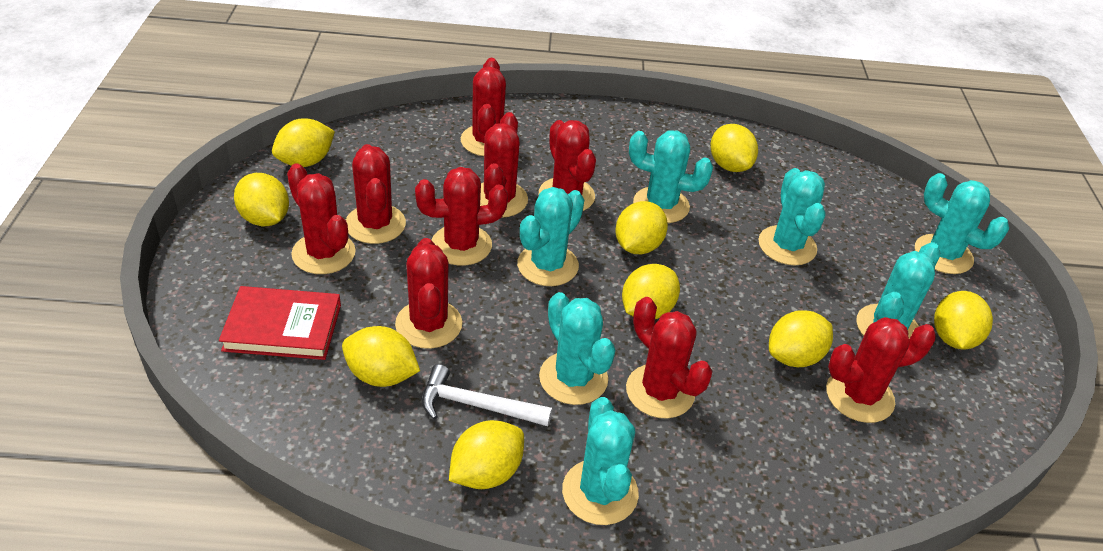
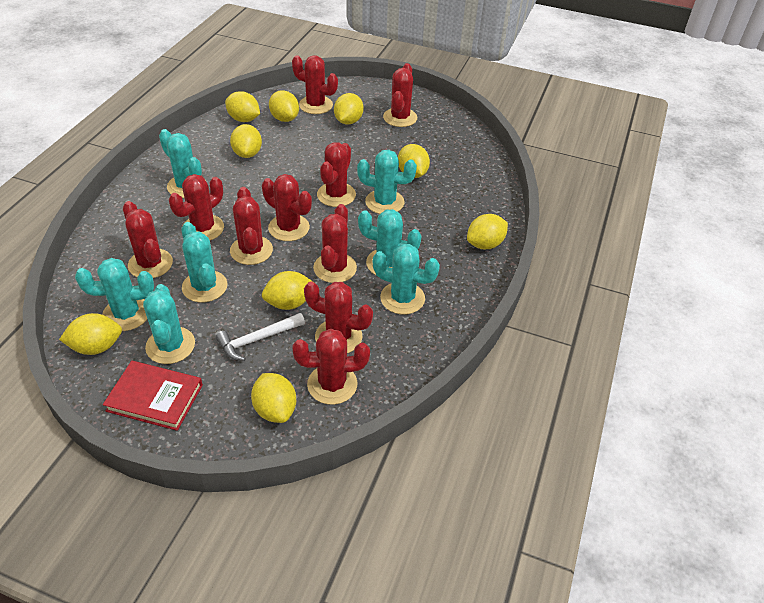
red cactus: 9 -> 10

